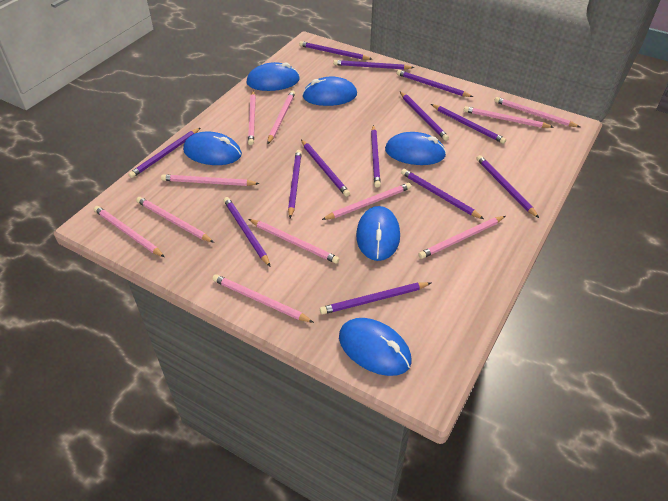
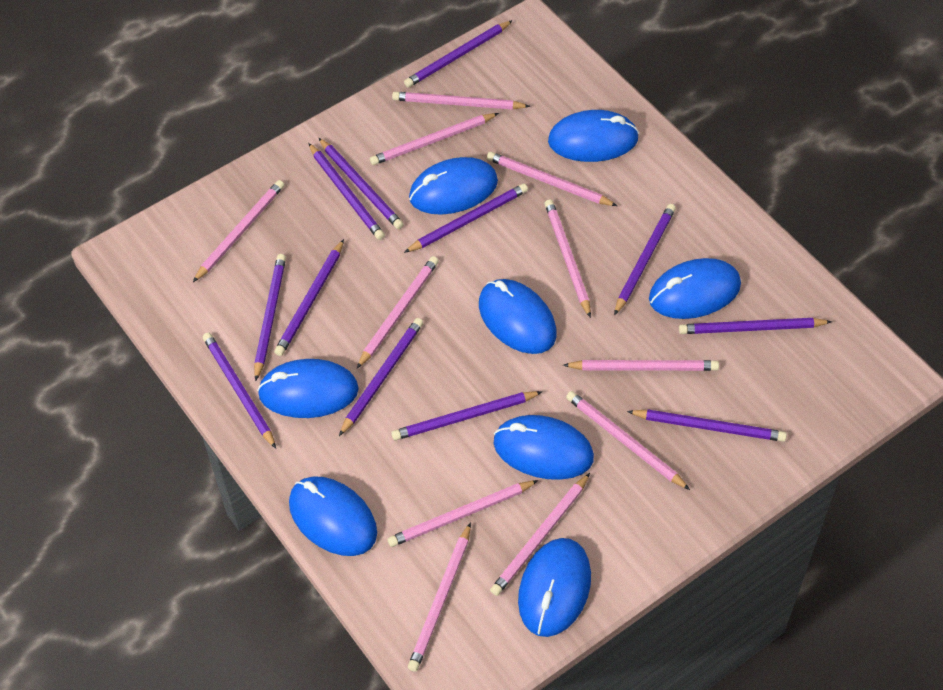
blue mouse: 6 -> 8
purple pencil: 13 -> 12

